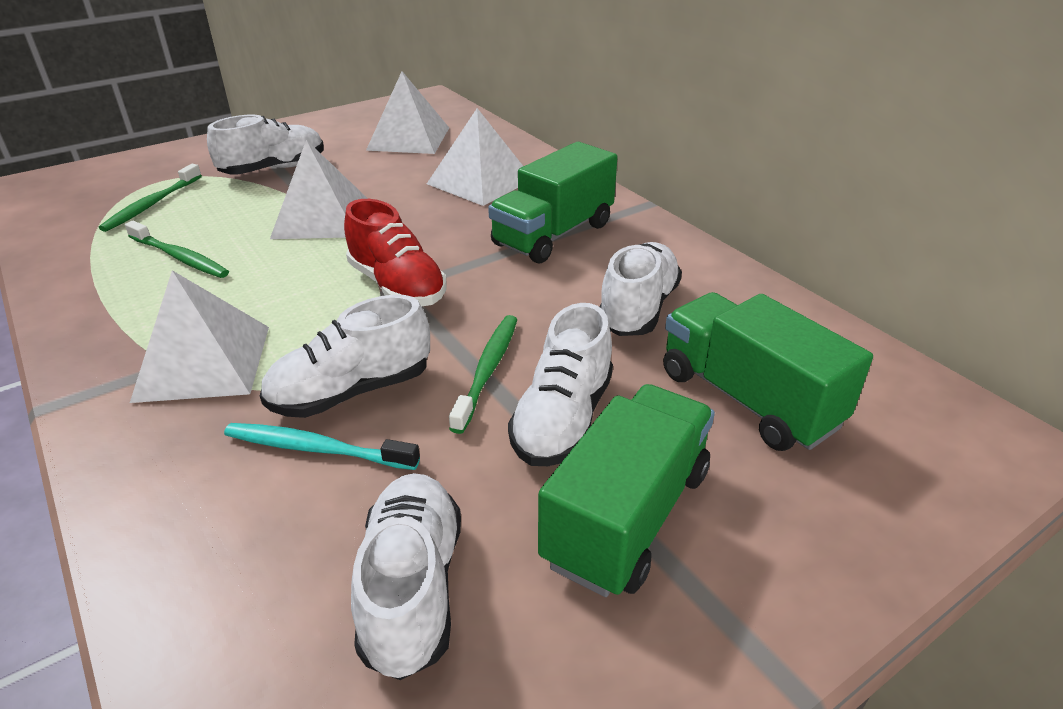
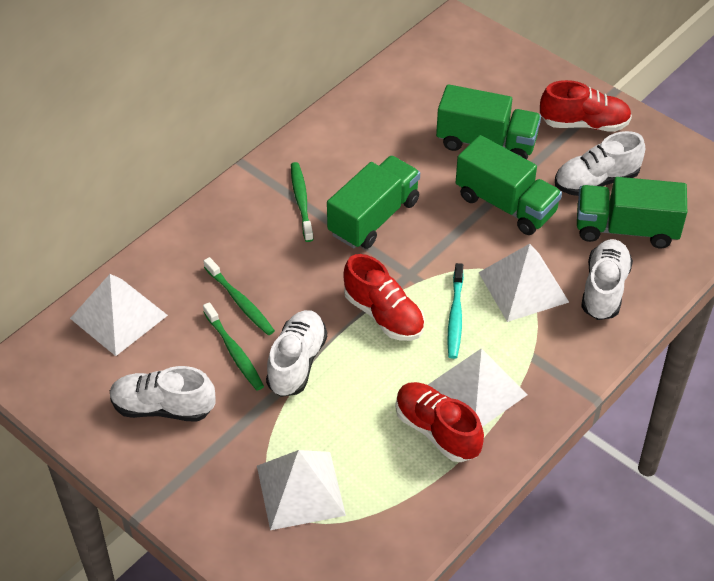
green truck: 3 -> 4
red shoe: 1 -> 3
white shoe: 5 -> 4

